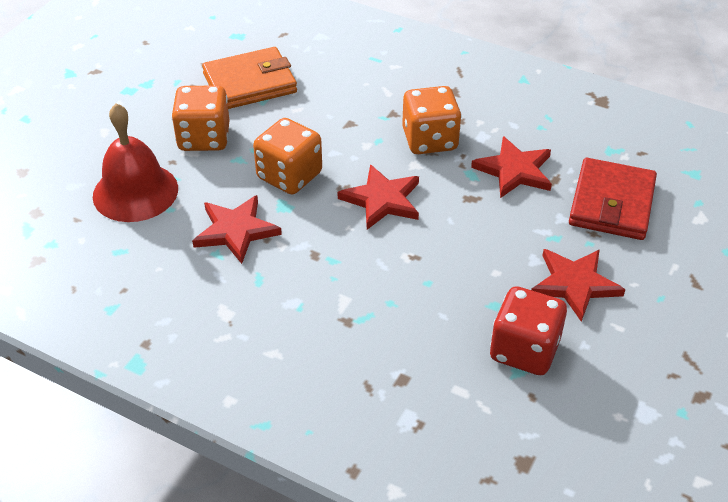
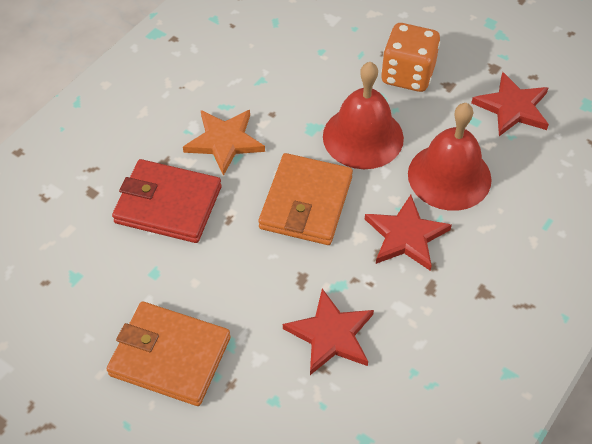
orange dice: 3 -> 1
orange star: 0 -> 1
orange wallet: 1 -> 2
red bell: 1 -> 2
red dice: 1 -> 0
red star: 4 -> 3

